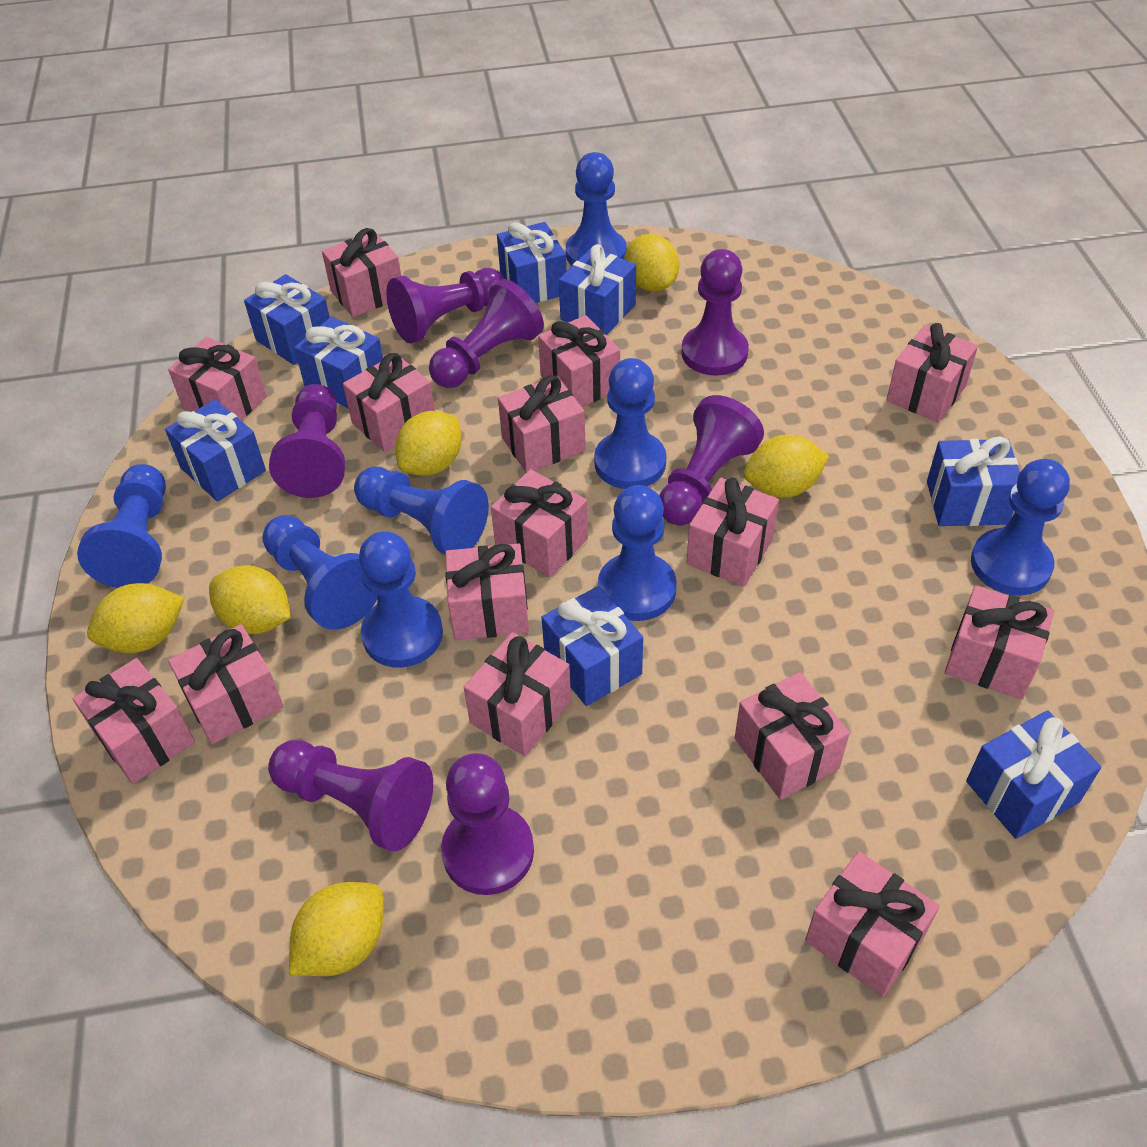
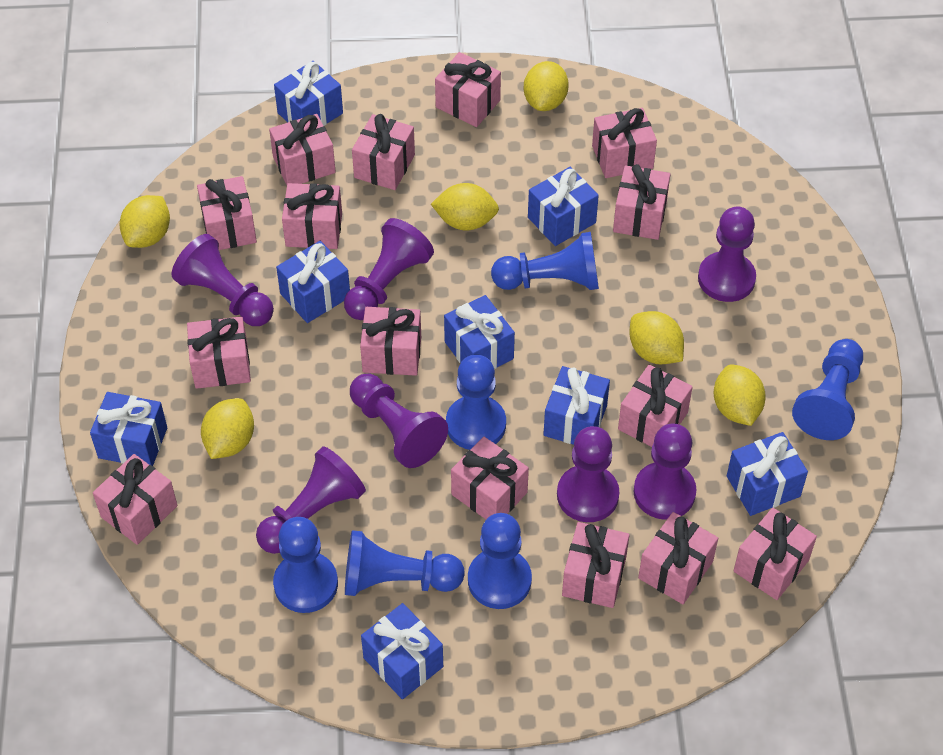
blue pawn: 8 -> 6

